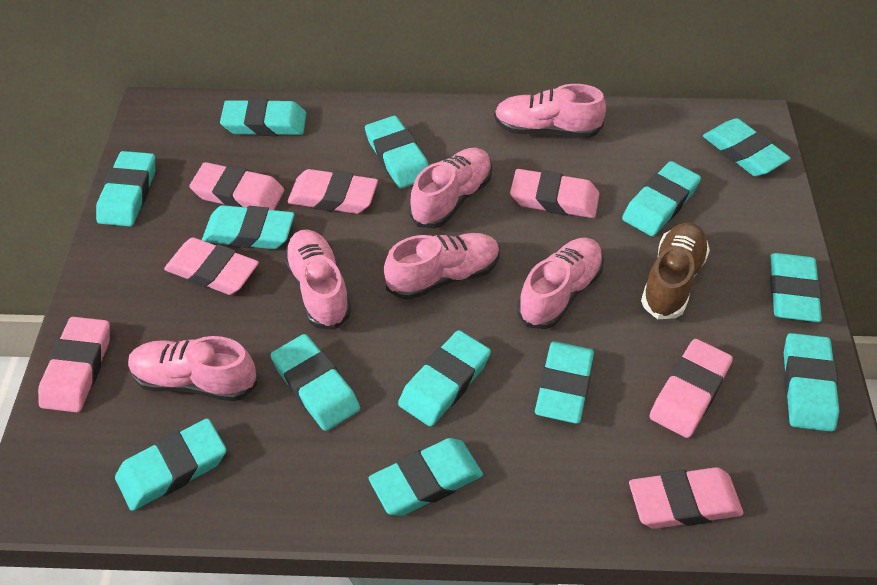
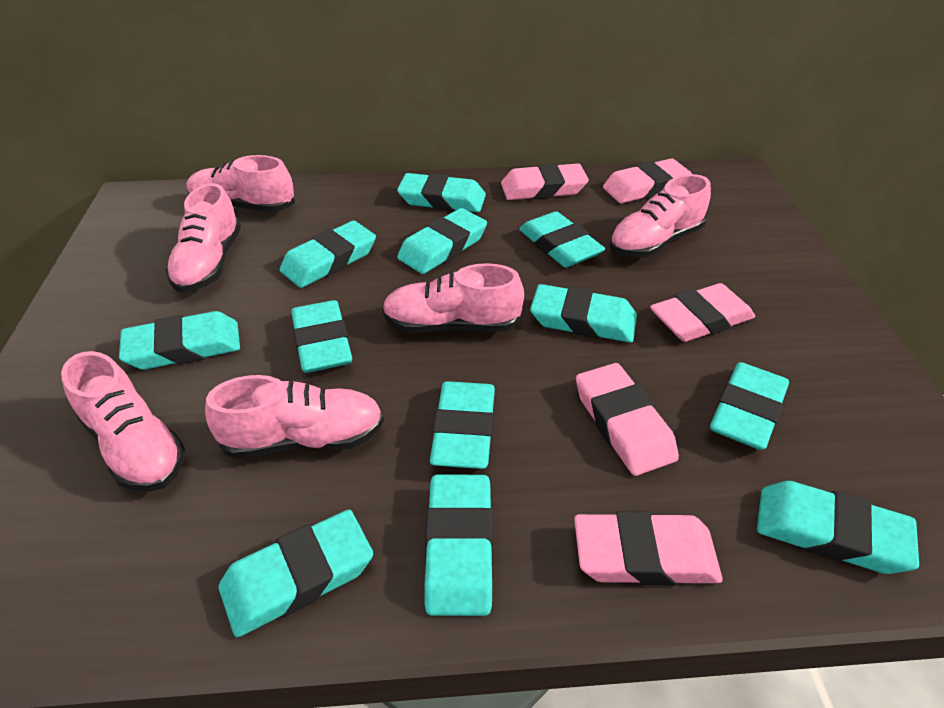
brown shoe: 1 -> 0
pink eraser: 7 -> 5
turquoise eraser: 13 -> 12

